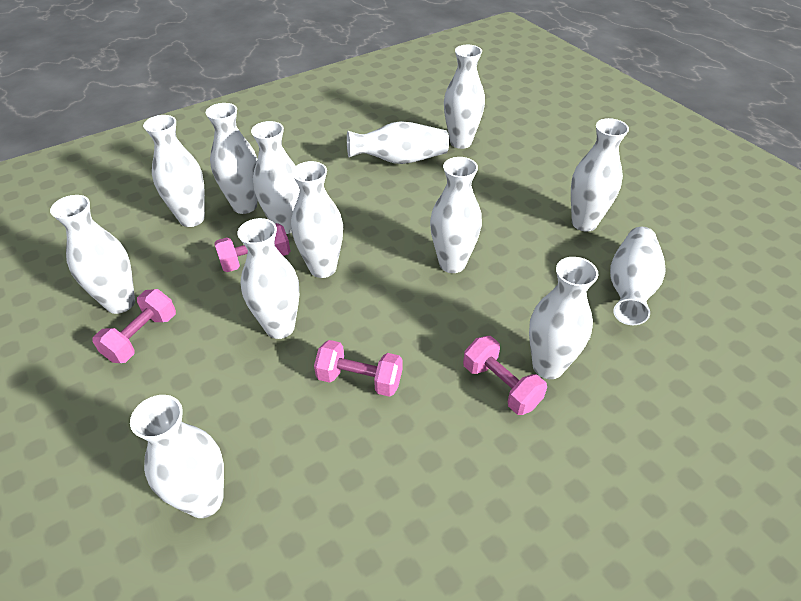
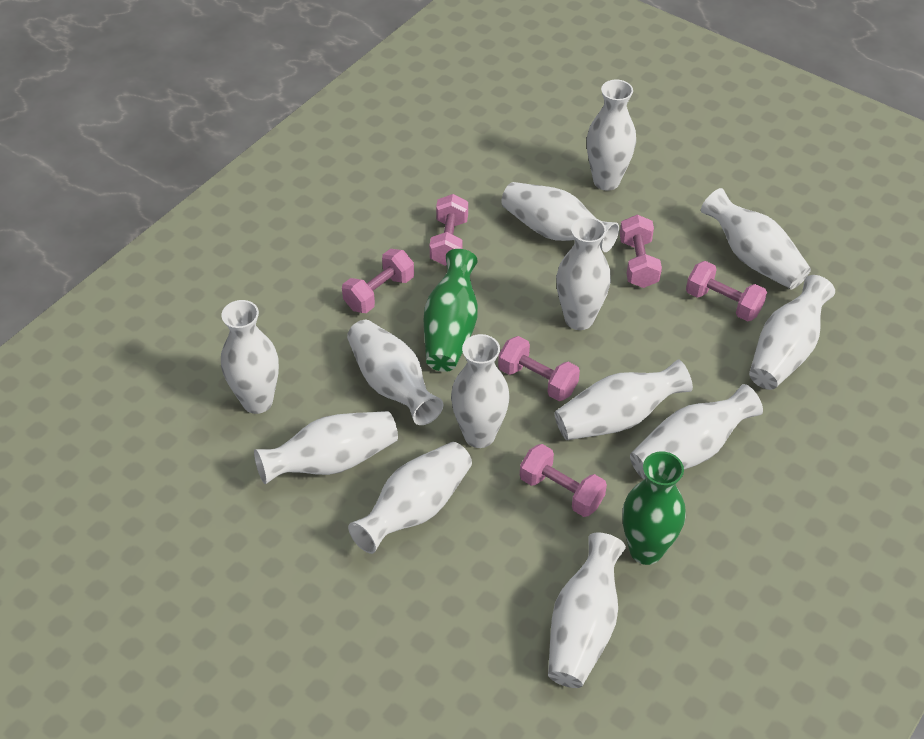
green vase: 0 -> 2
pink dumbbell: 4 -> 6

